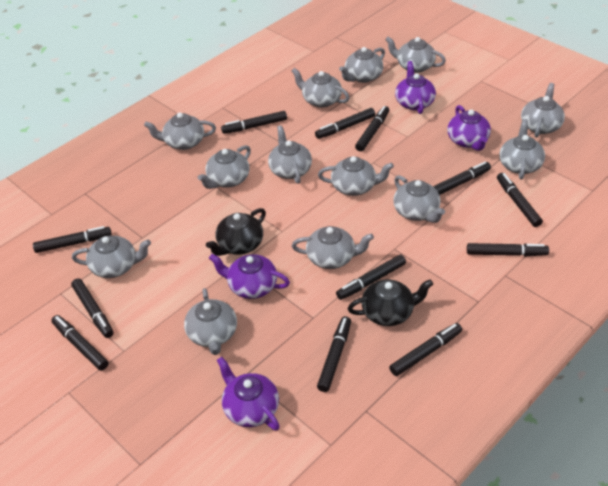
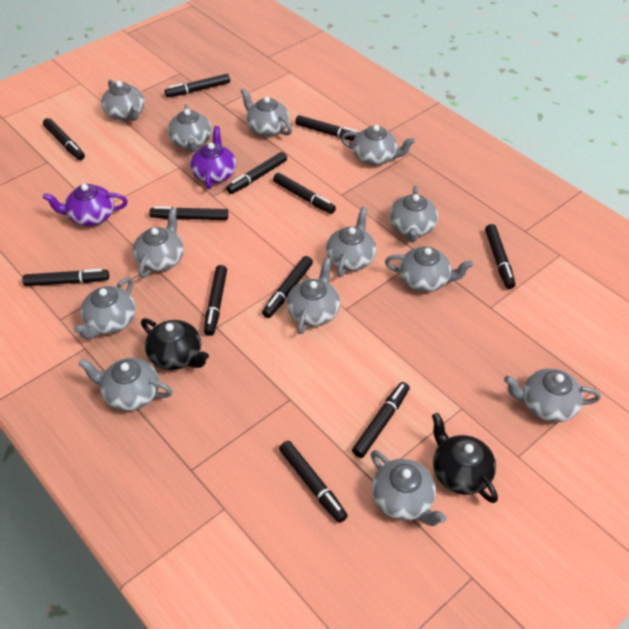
purple teapot: 4 -> 2

